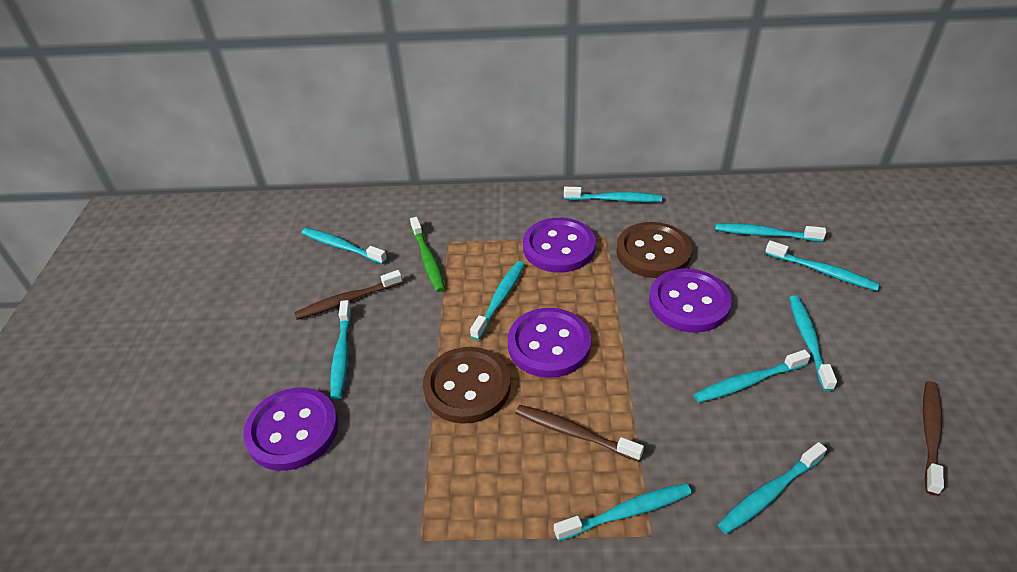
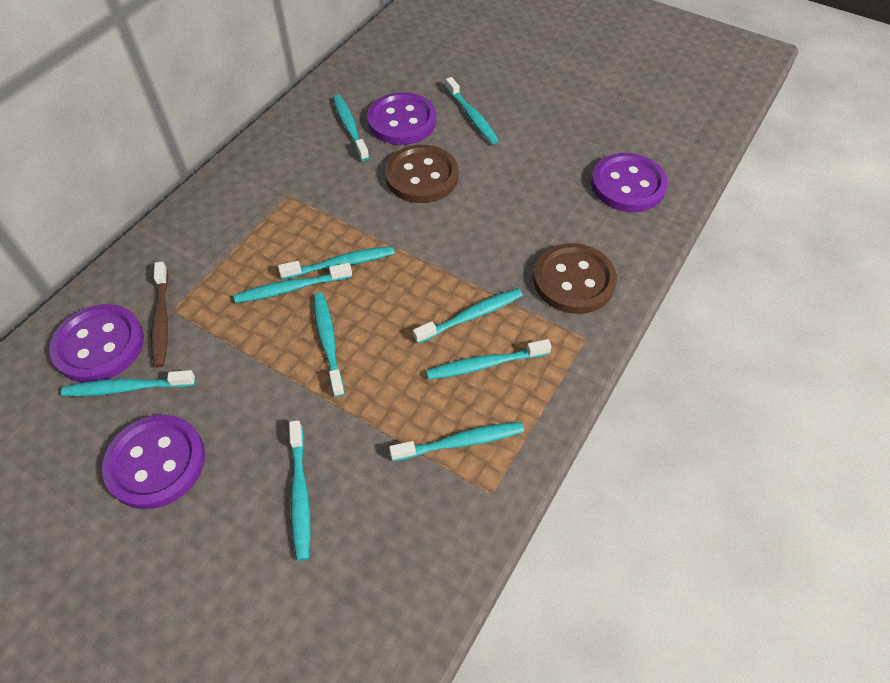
brown toothbrush: 3 -> 1
green toothbrush: 1 -> 0

